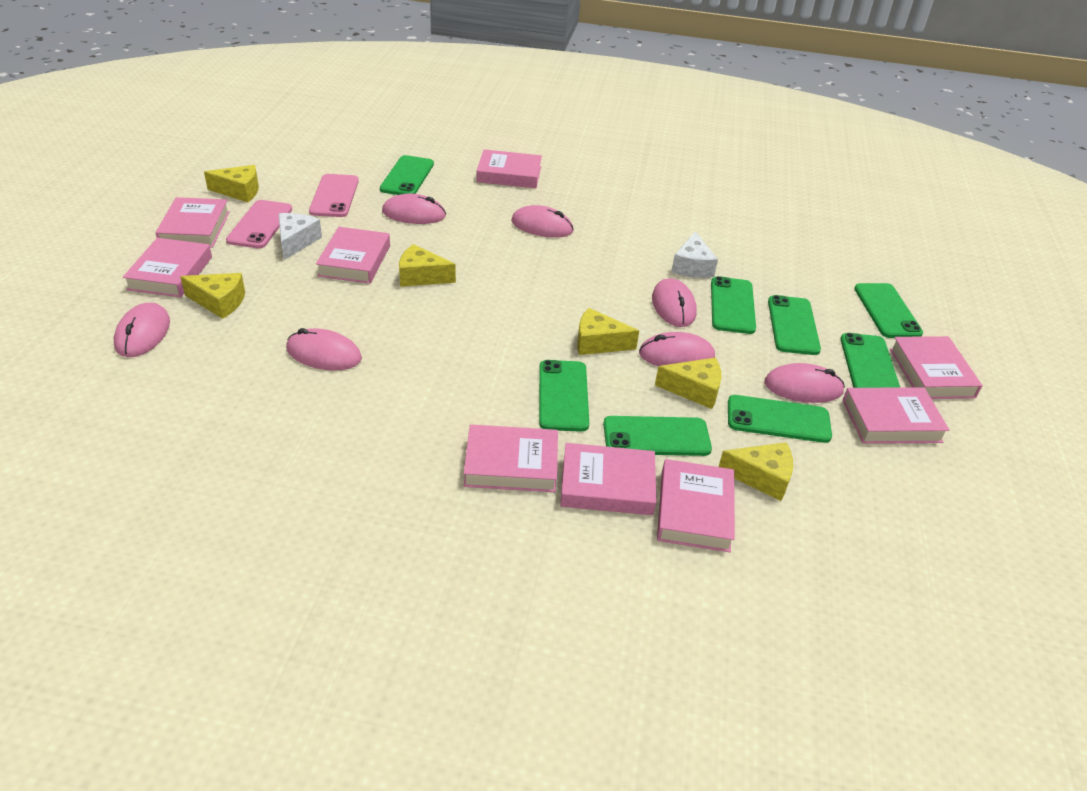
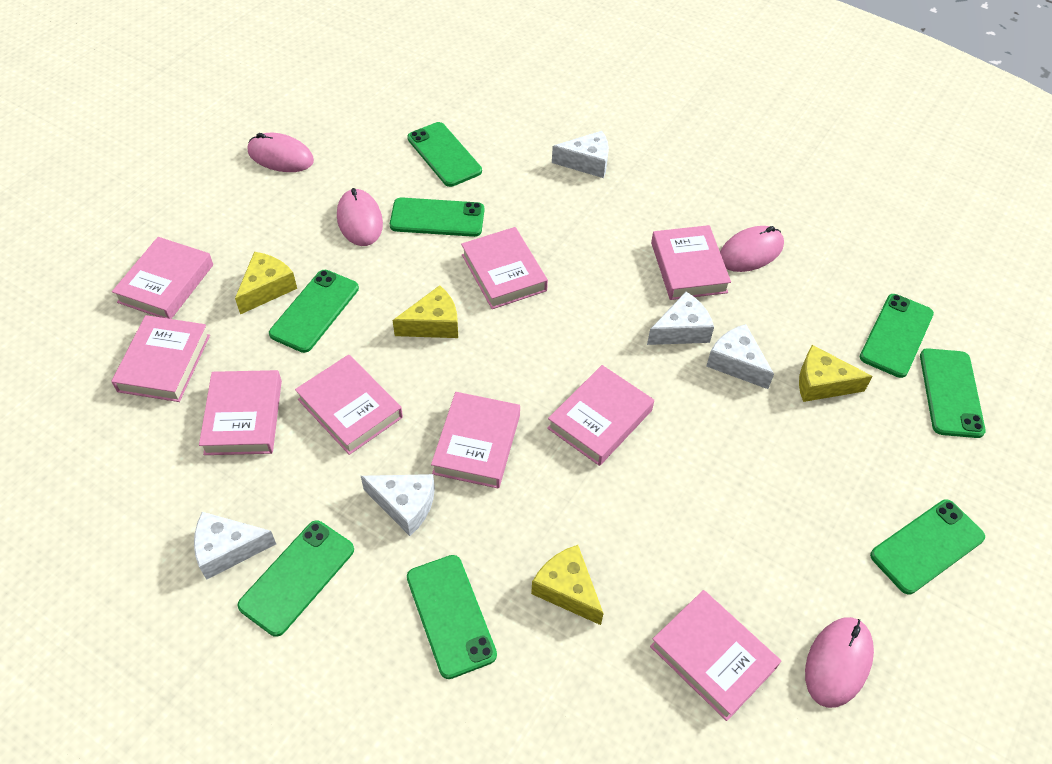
pink mouse: 7 -> 4
pink phone: 2 -> 0
white cheese: 2 -> 5
yellow cheese: 6 -> 4

